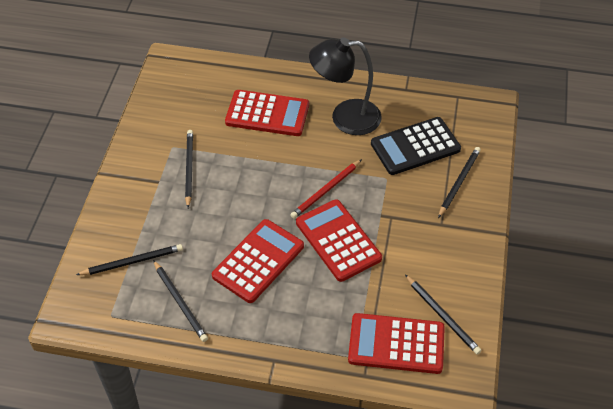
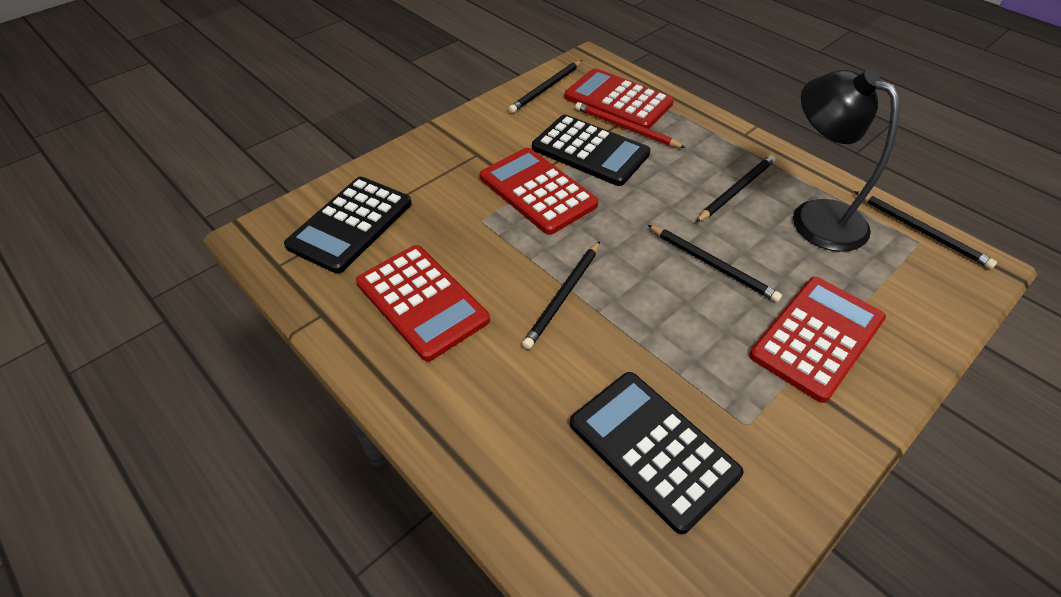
black calculator: 1 -> 3

